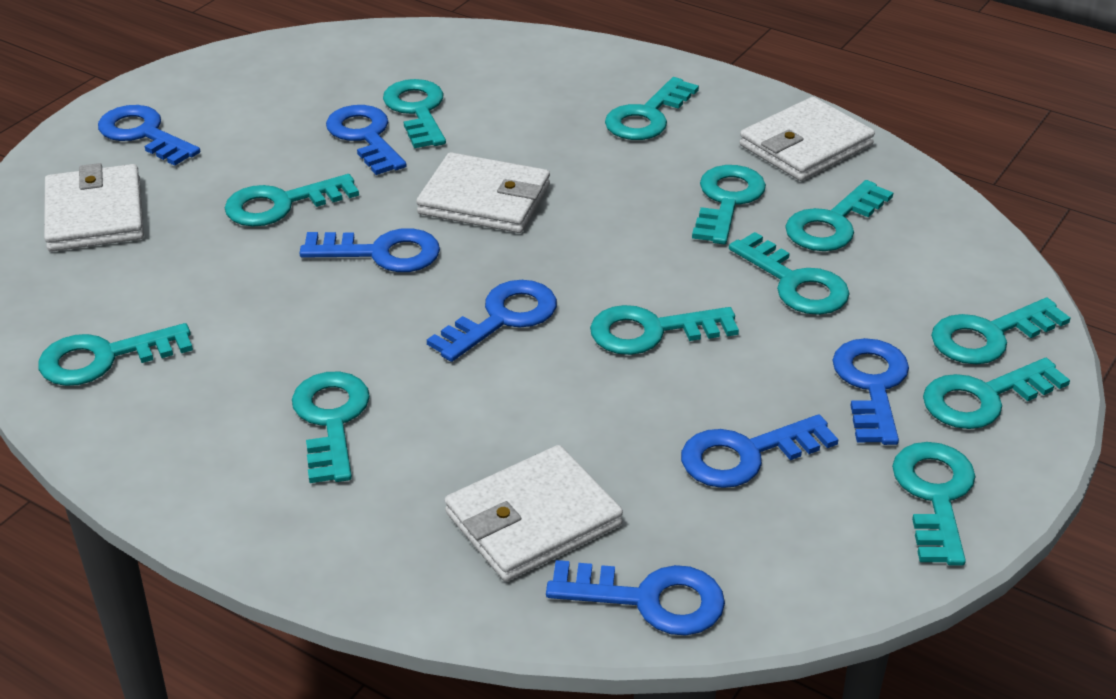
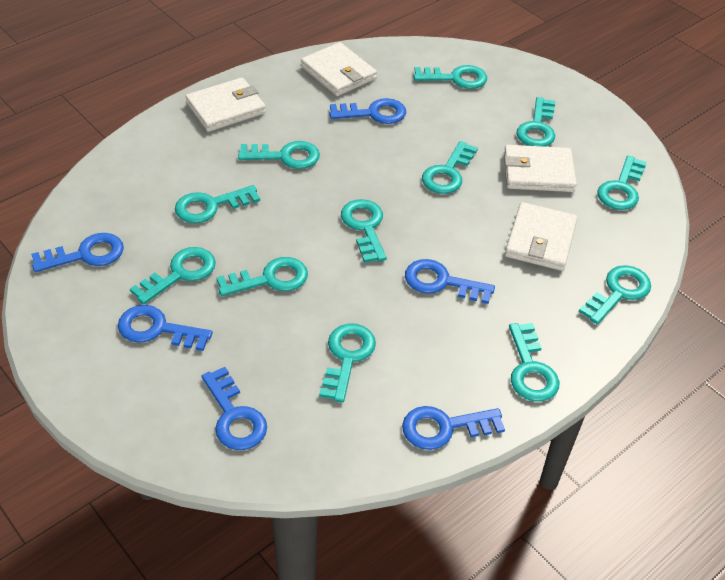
blue key: 7 -> 6

